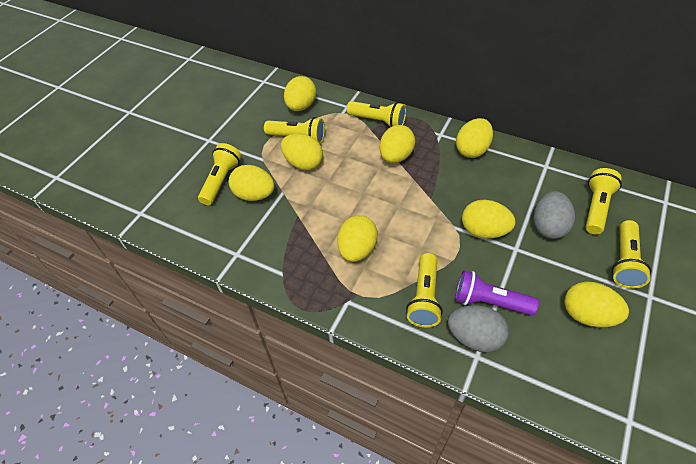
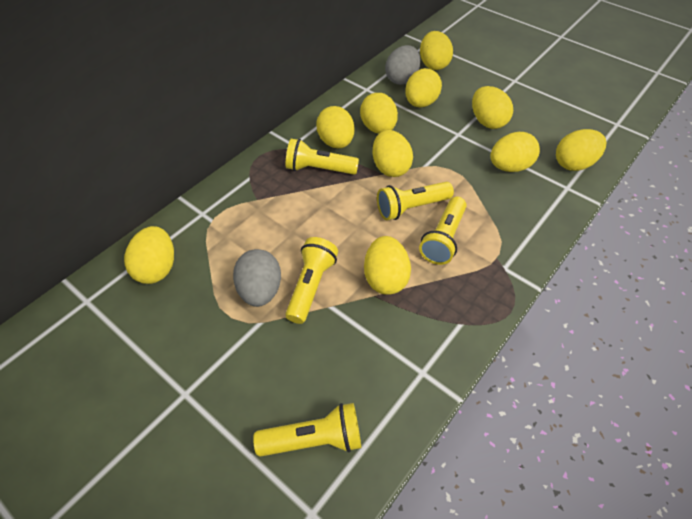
purple flashlight: 1 -> 0
yellow egg: 8 -> 10
yellow flashlight: 6 -> 5

